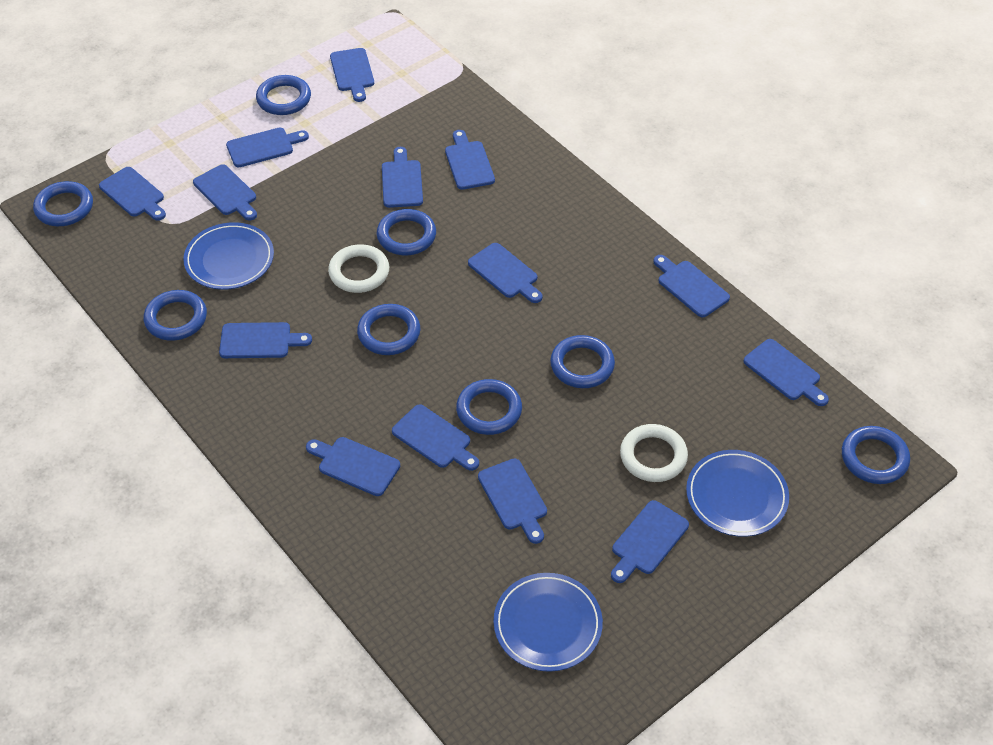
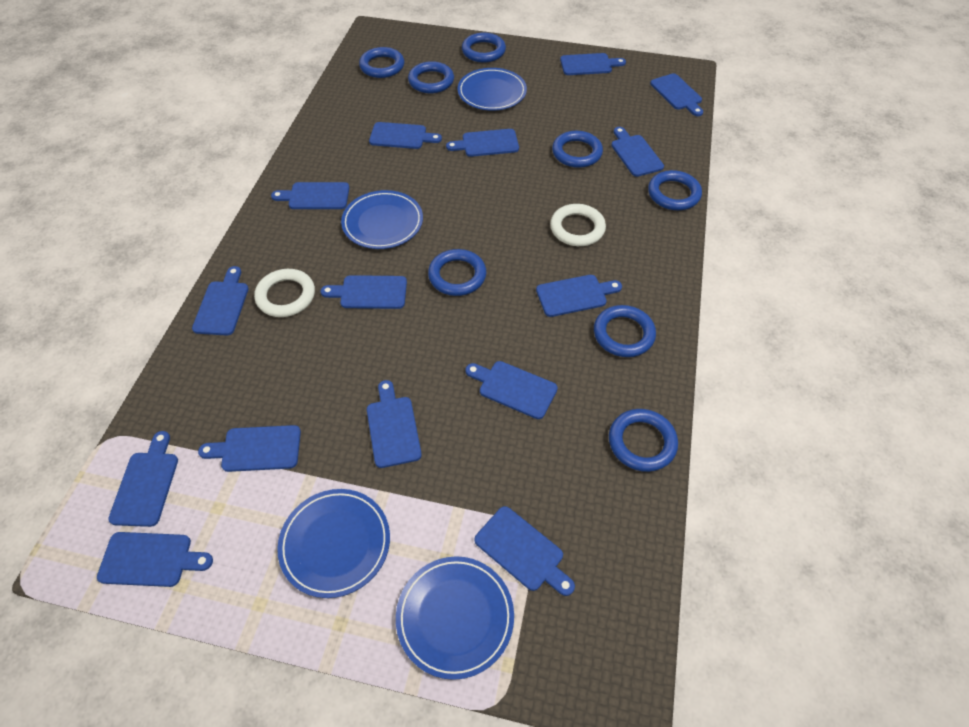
blue cutting board: 14 -> 15
blue plate: 3 -> 4

